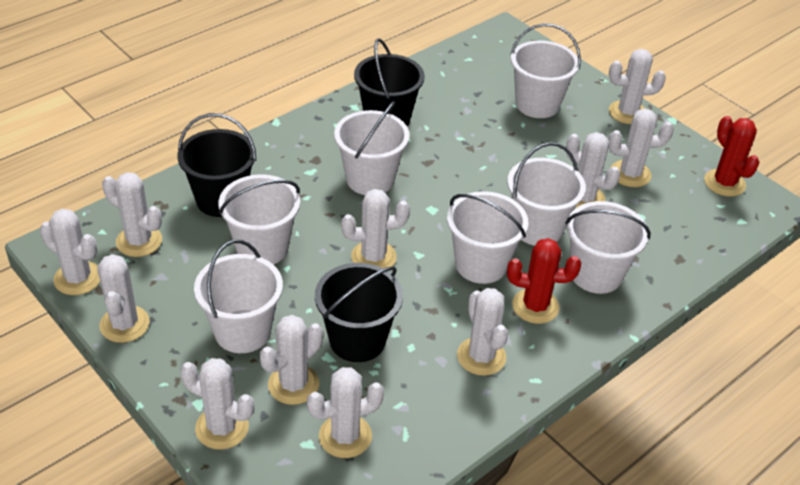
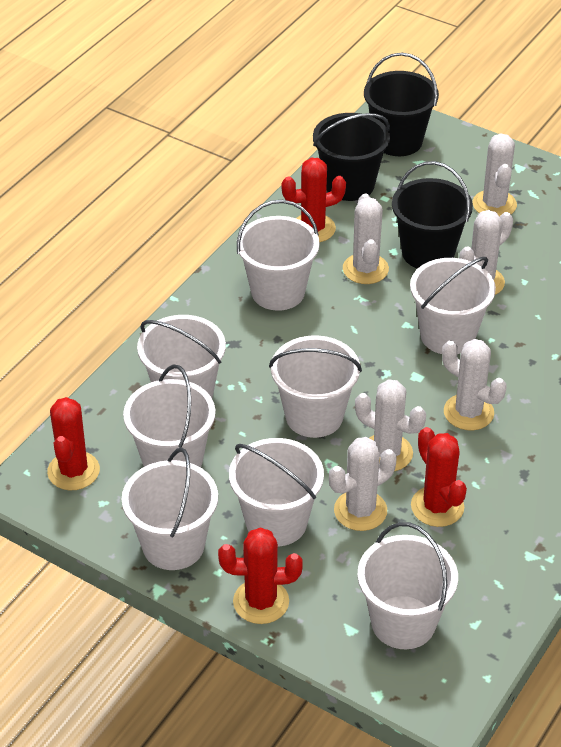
red cactus: 2 -> 4
white bucket: 7 -> 8
white cactus: 11 -> 6

